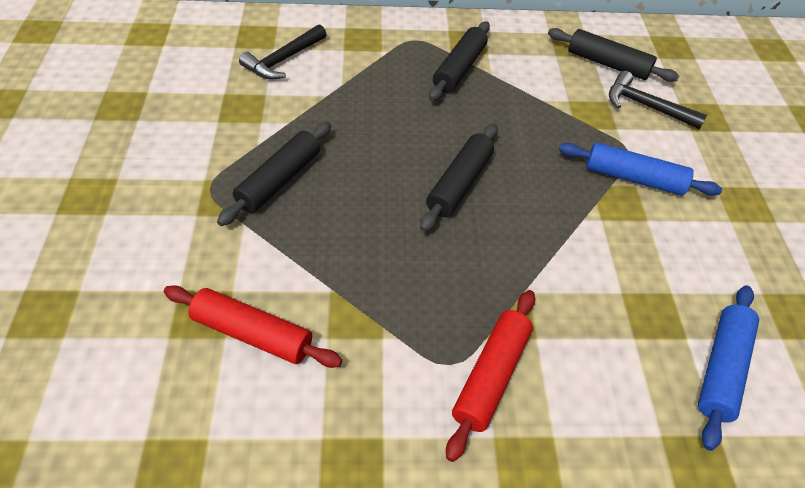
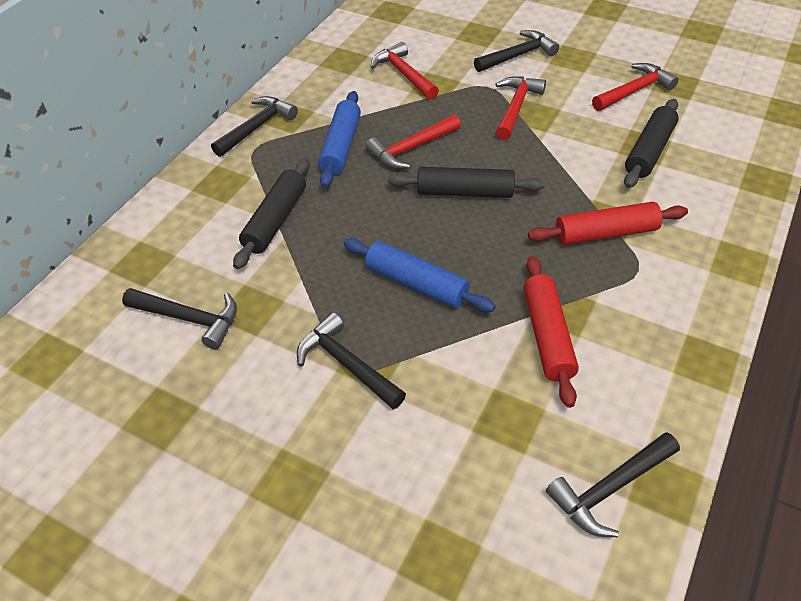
black hammer: 2 -> 5
black rolling pin: 4 -> 3
red hammer: 0 -> 4

